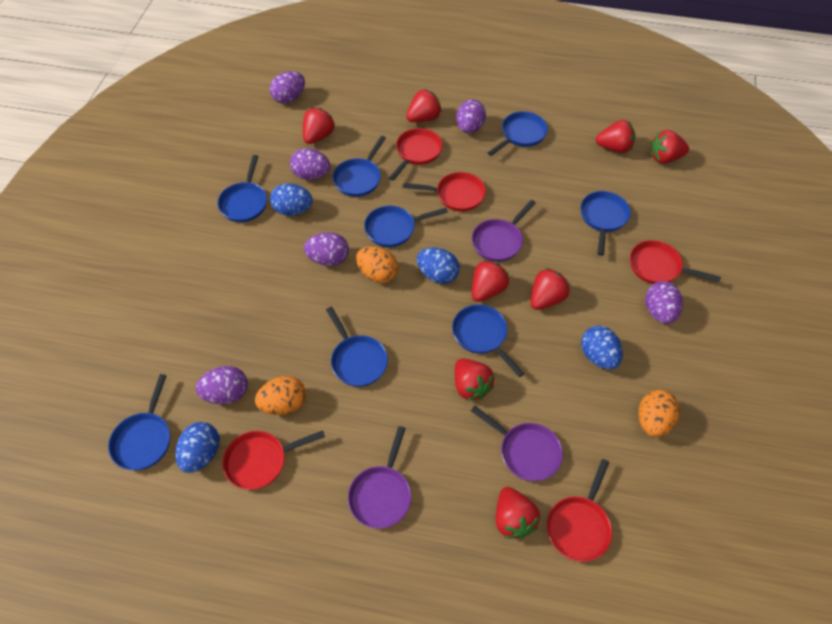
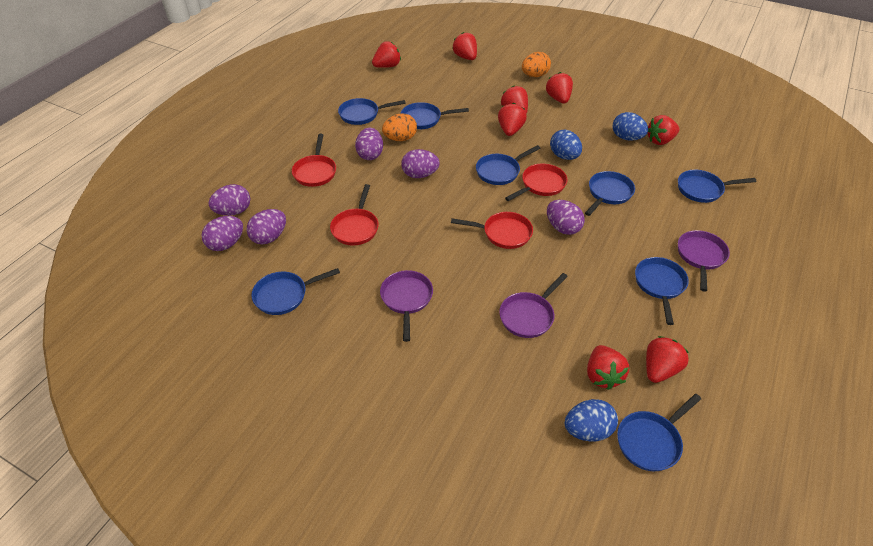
blue egg: 4 -> 3
orange egg: 3 -> 2
red pan: 5 -> 4

